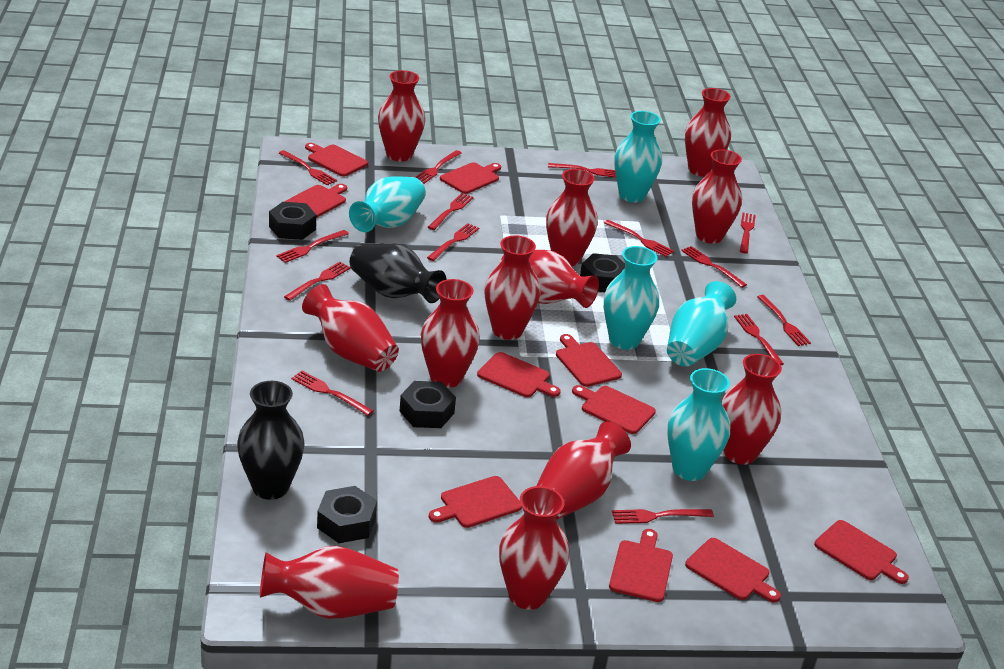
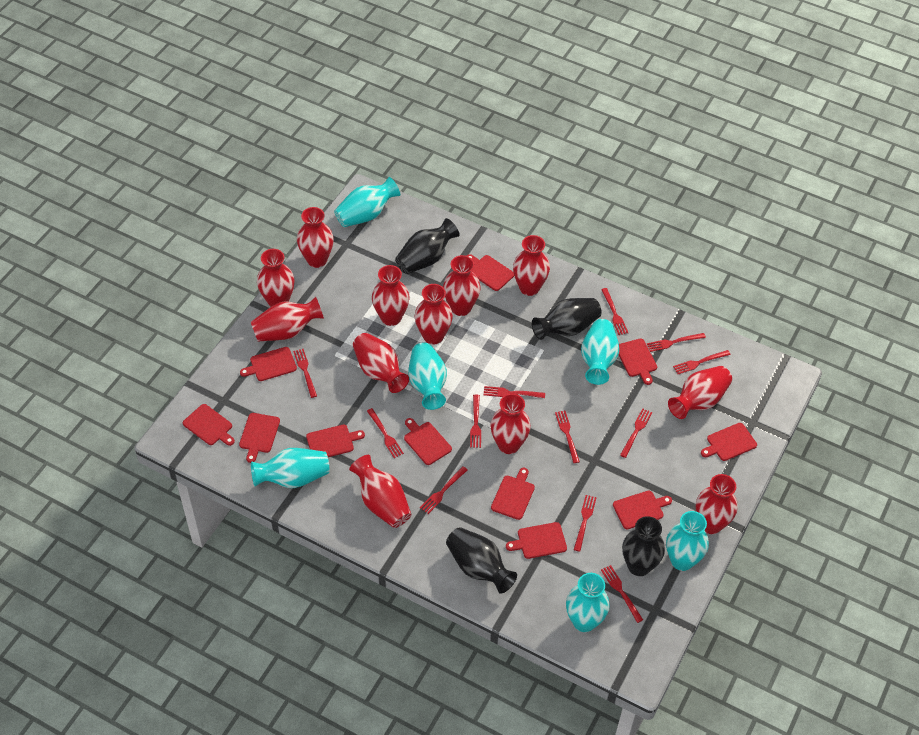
black nut: 4 -> 0
black vase: 2 -> 4
red cutting board: 10 -> 11
red fork: 14 -> 12
turquoise vase: 5 -> 6

